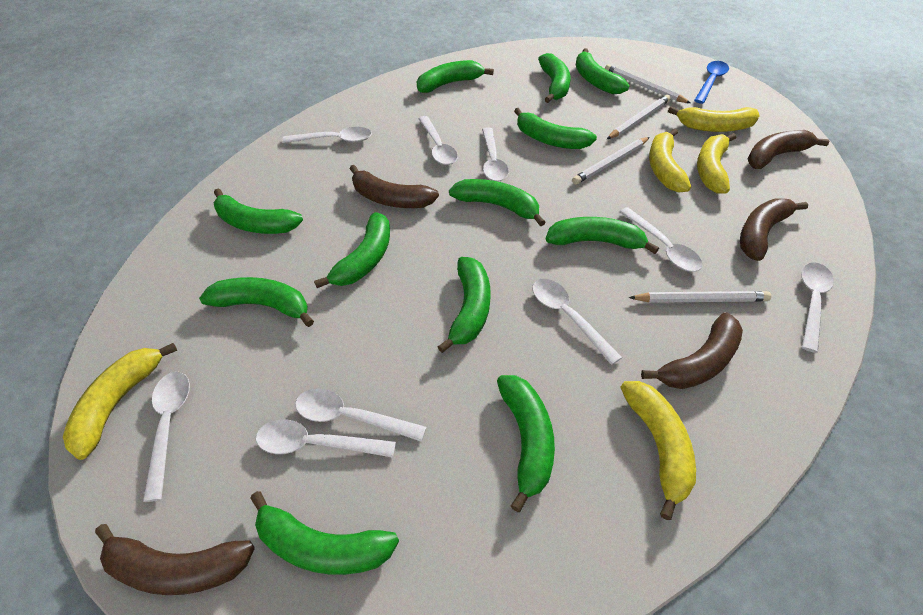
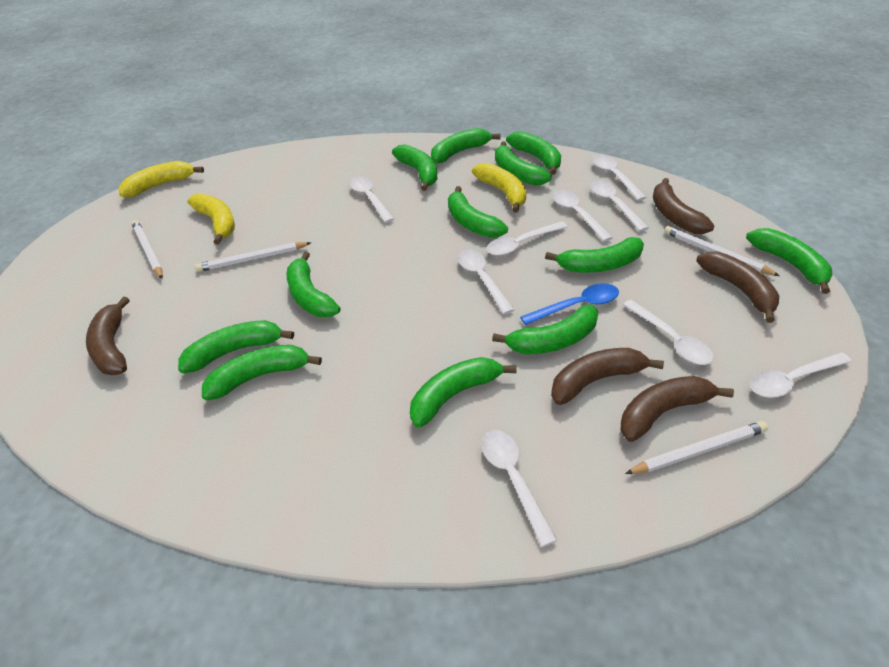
yellow banana: 5 -> 3

